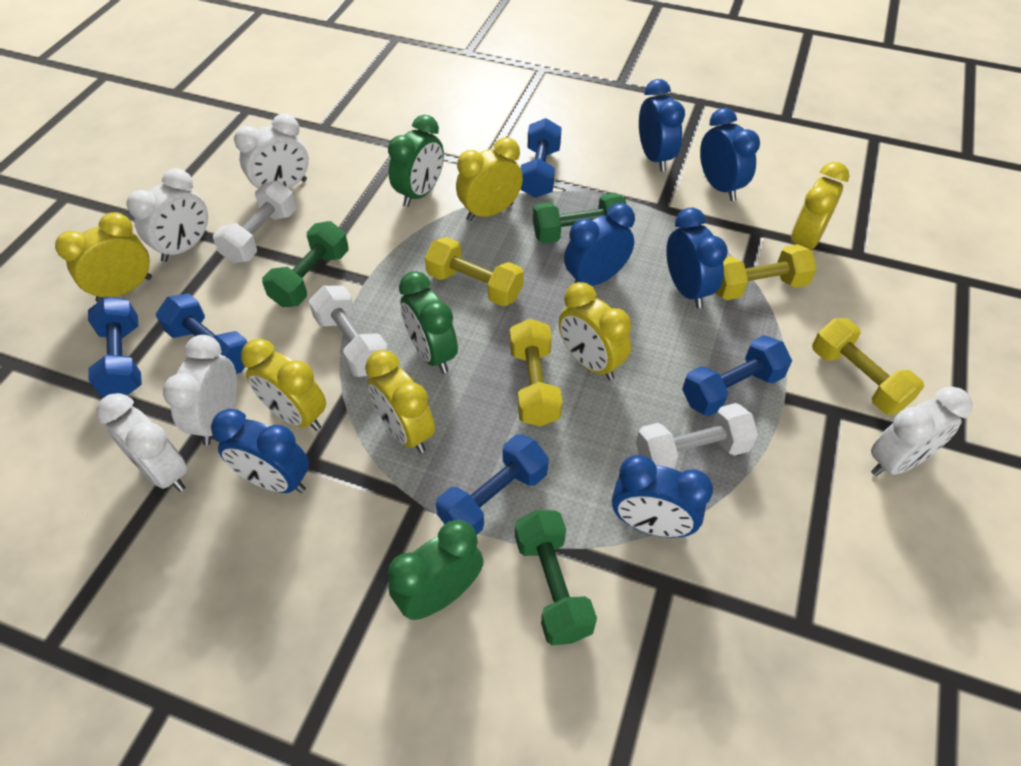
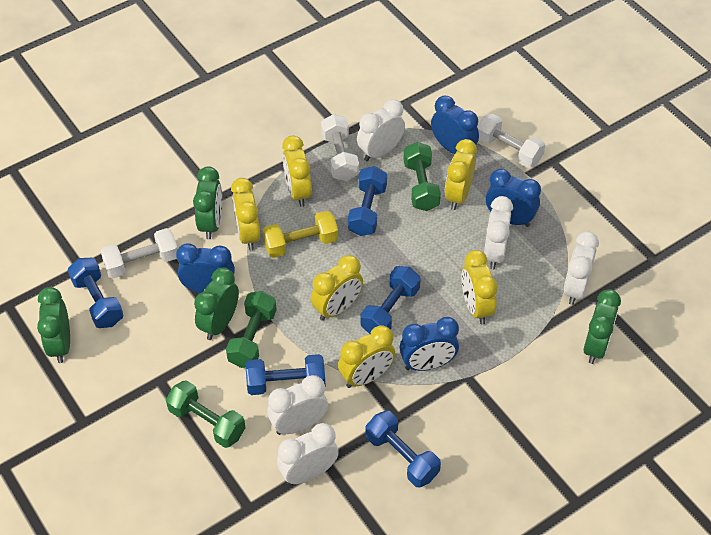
blue clock: 6 -> 4
green clock: 3 -> 4
yellow dumbbell: 4 -> 1

